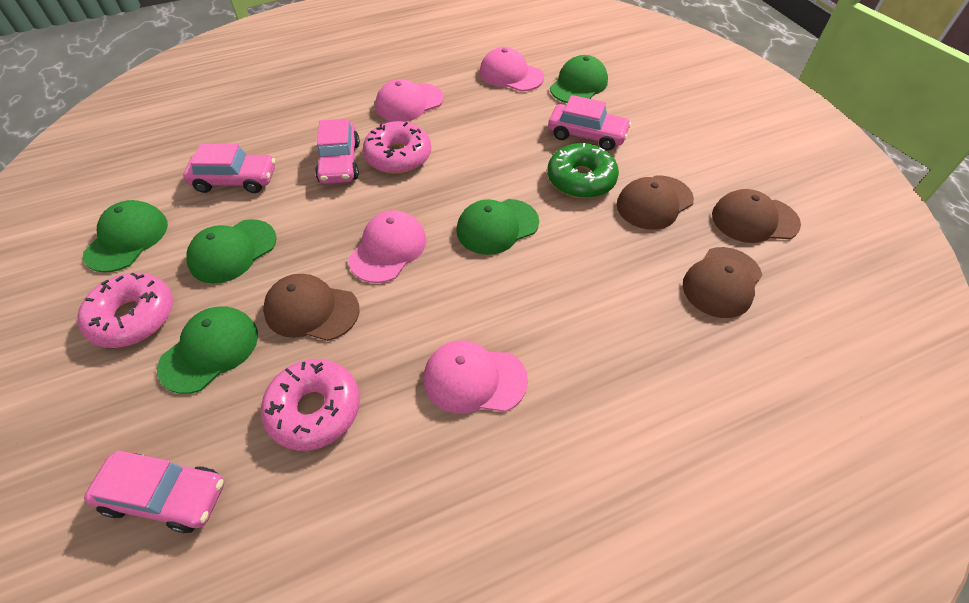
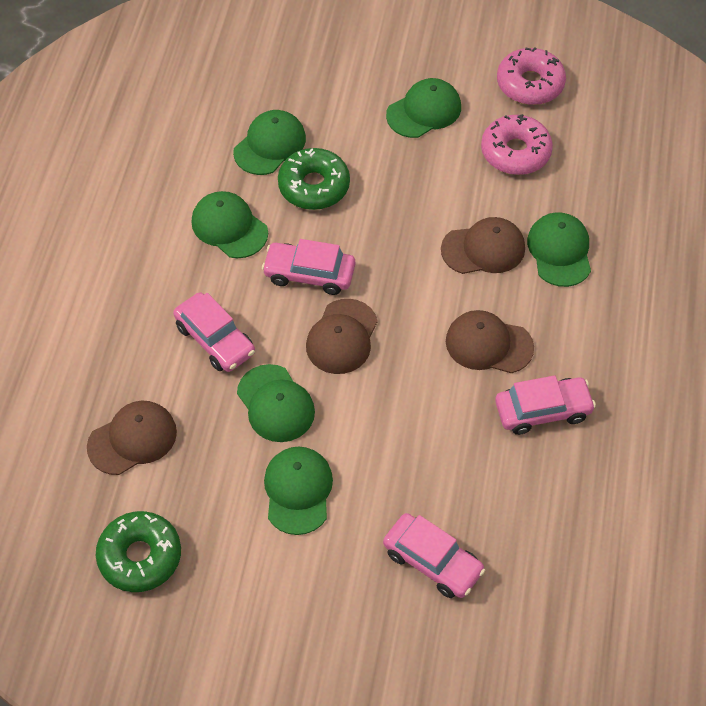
green cap: 5 -> 6
green donut: 1 -> 2
pink cap: 4 -> 0
pink donut: 3 -> 2

